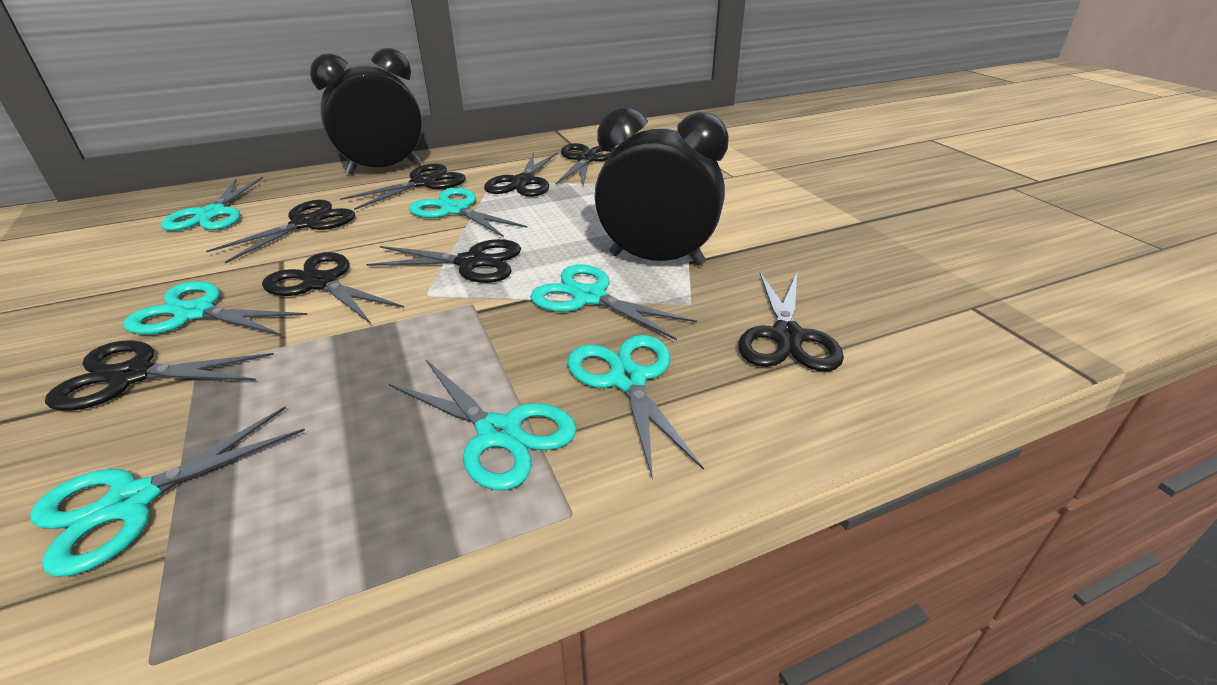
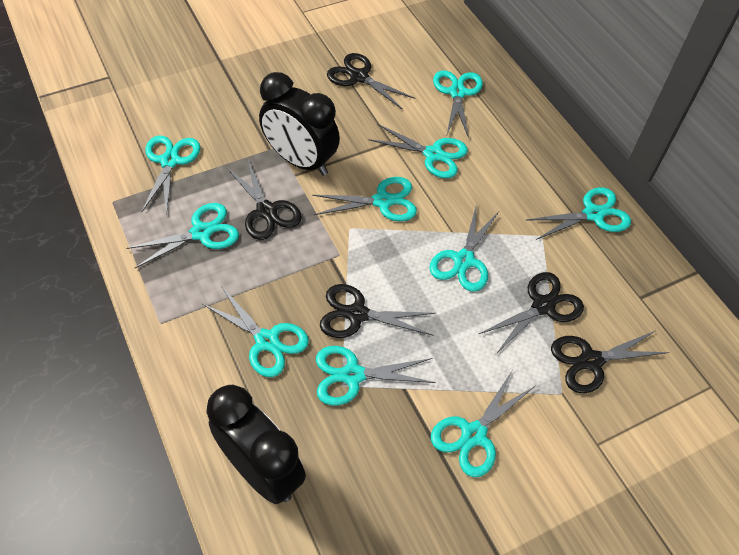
black scissors: 8 -> 5
turquoise scissors: 7 -> 10

